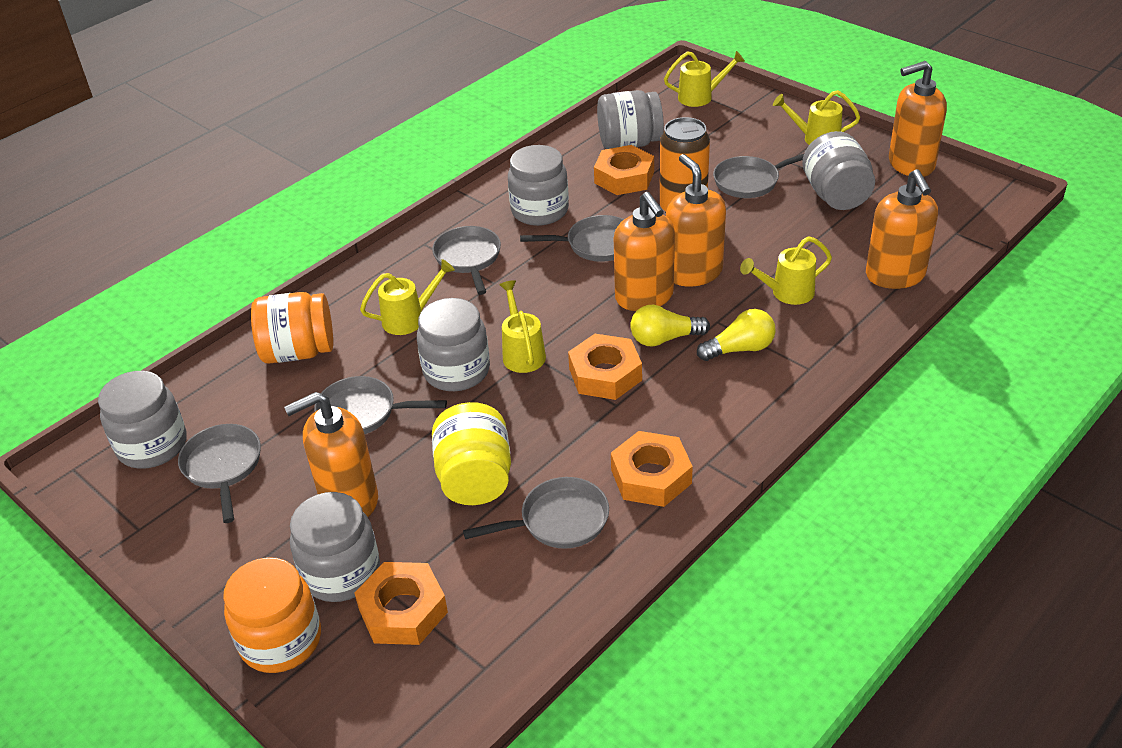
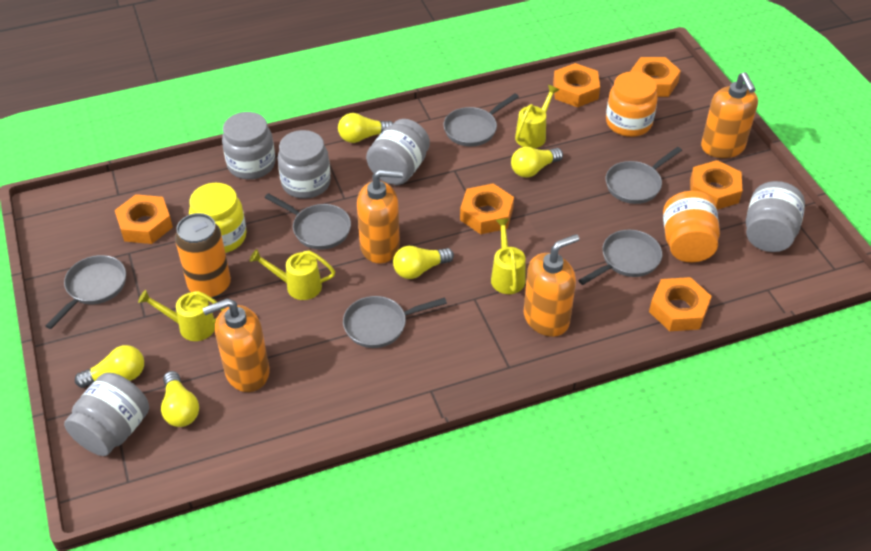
grey jar: 6 -> 5
orange nut: 4 -> 6
orange soap dispenser: 5 -> 4
yellow light bulb: 2 -> 5
yellow watering can: 5 -> 4

